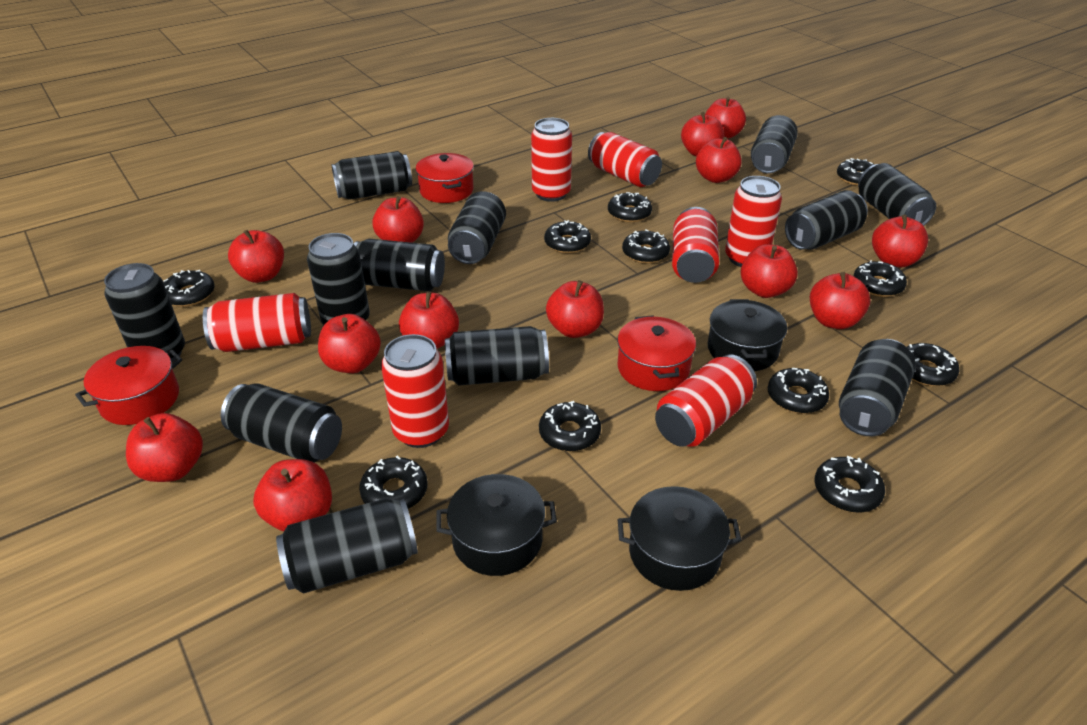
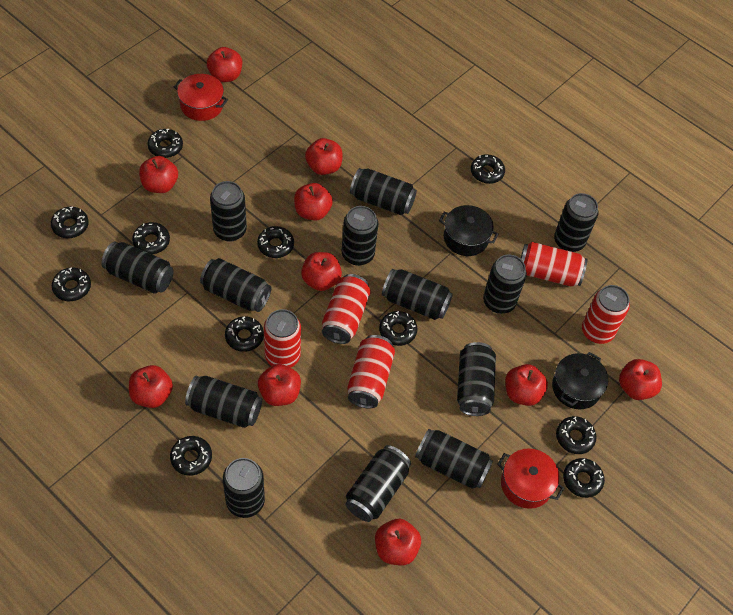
black can: 12 -> 13
black pot: 3 -> 2
red apple: 13 -> 10
red can: 7 -> 5
red pot: 3 -> 2

